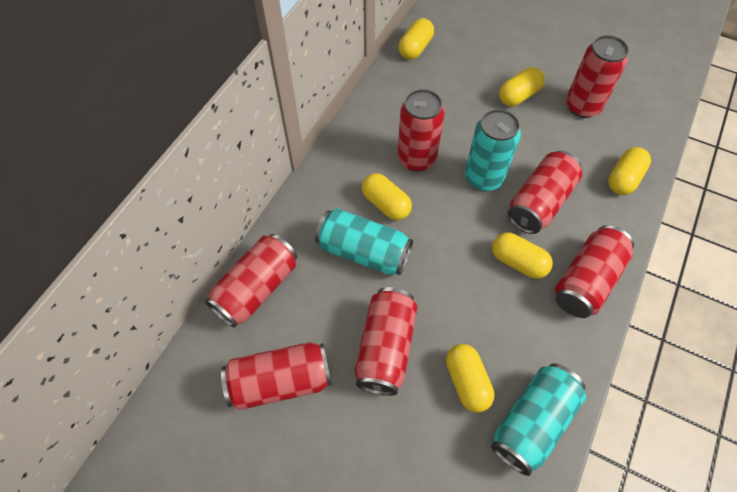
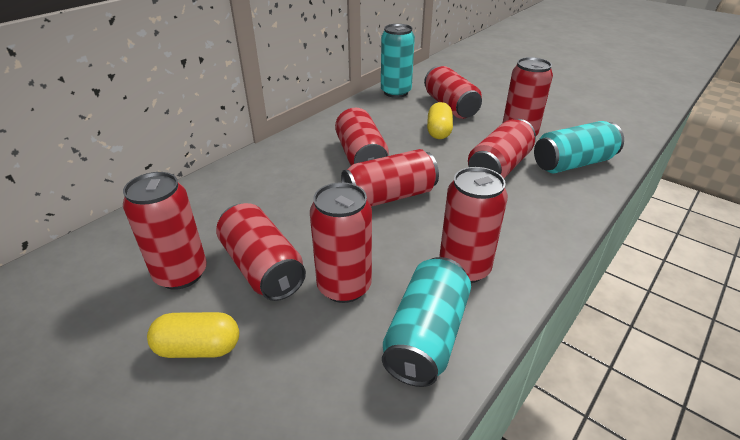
red can: 7 -> 9
yellow capsule: 6 -> 2

